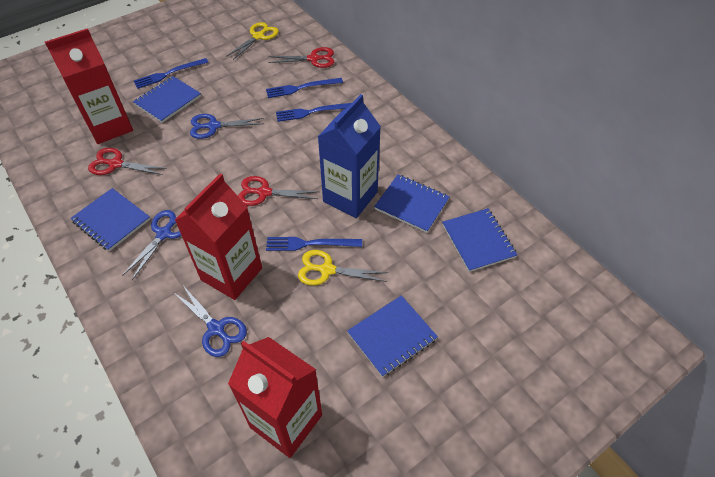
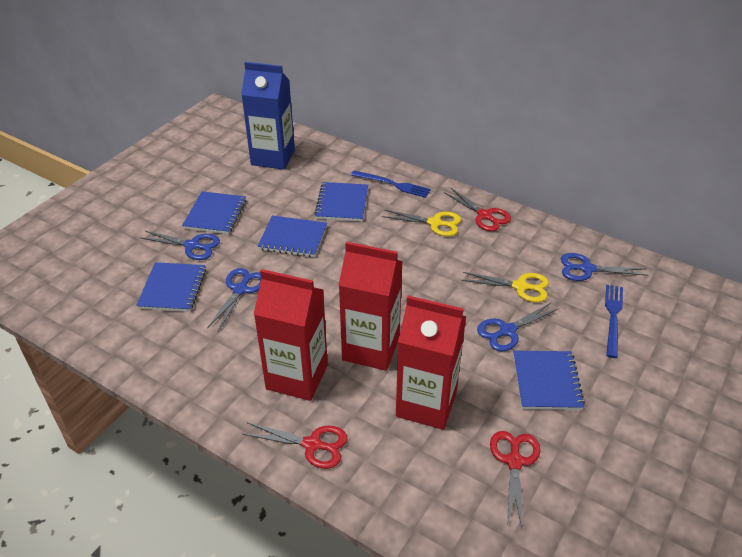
blue fork: 4 -> 2
blue scissors: 3 -> 4

